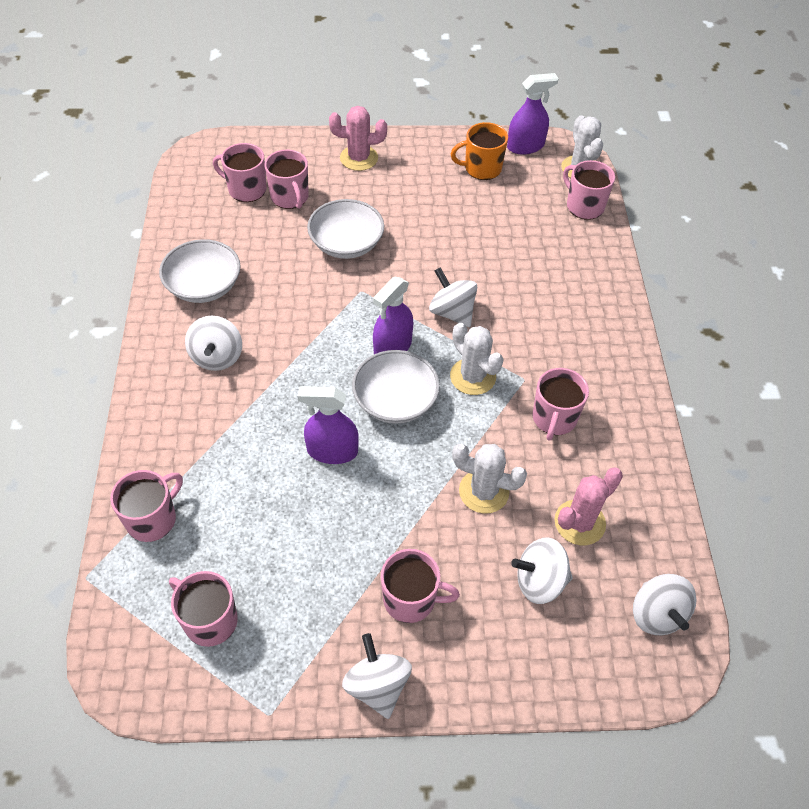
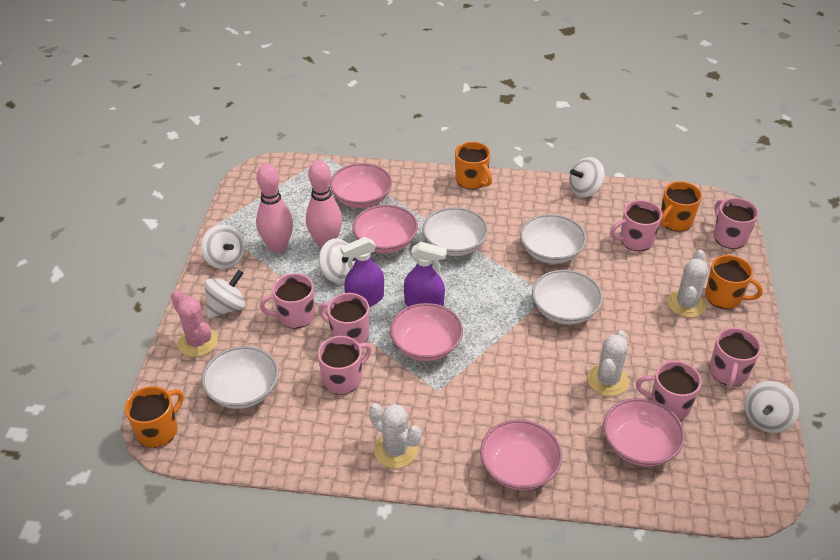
orange mug: 1 -> 4
pink bowl: 0 -> 5
pink bowling pin: 0 -> 2
pink cactus: 2 -> 1
purple spray bottle: 3 -> 2
white bowl: 3 -> 4

